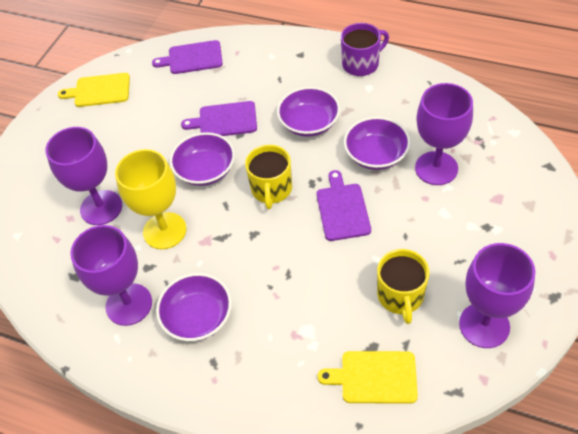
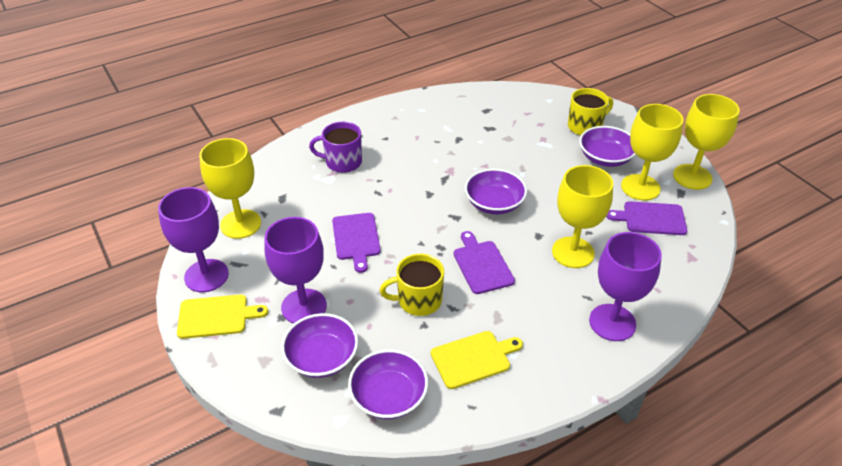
purple goblet: 4 -> 3
yellow goblet: 1 -> 4

